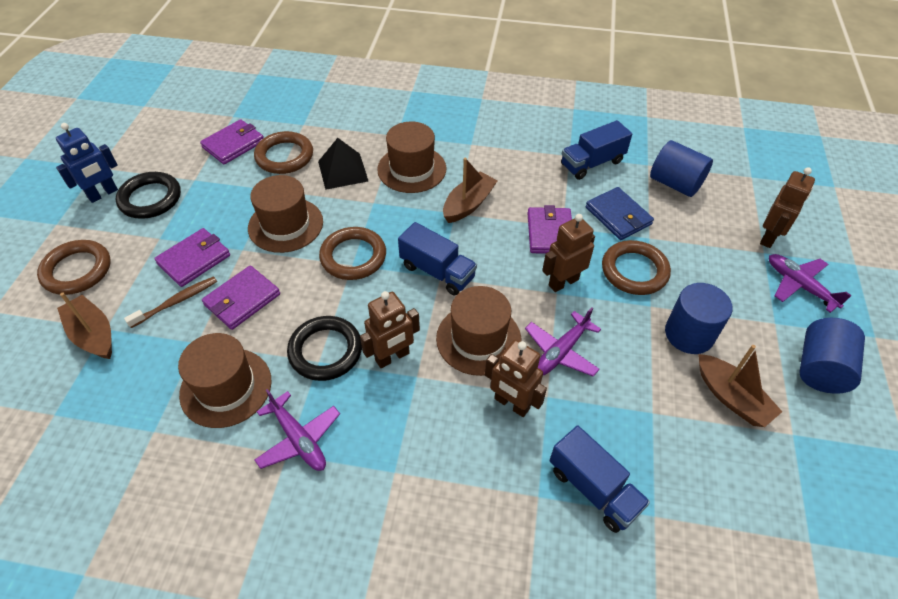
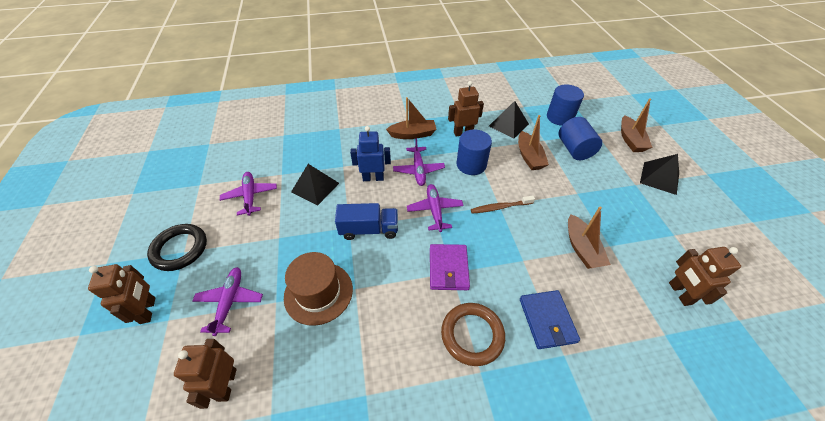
black pyramid: 1 -> 3
black ring: 2 -> 1
blue truck: 3 -> 1
brown boat: 3 -> 4
brown hat: 4 -> 1
brown ring: 4 -> 1
purple plane: 3 -> 4
purple wallet: 4 -> 1

